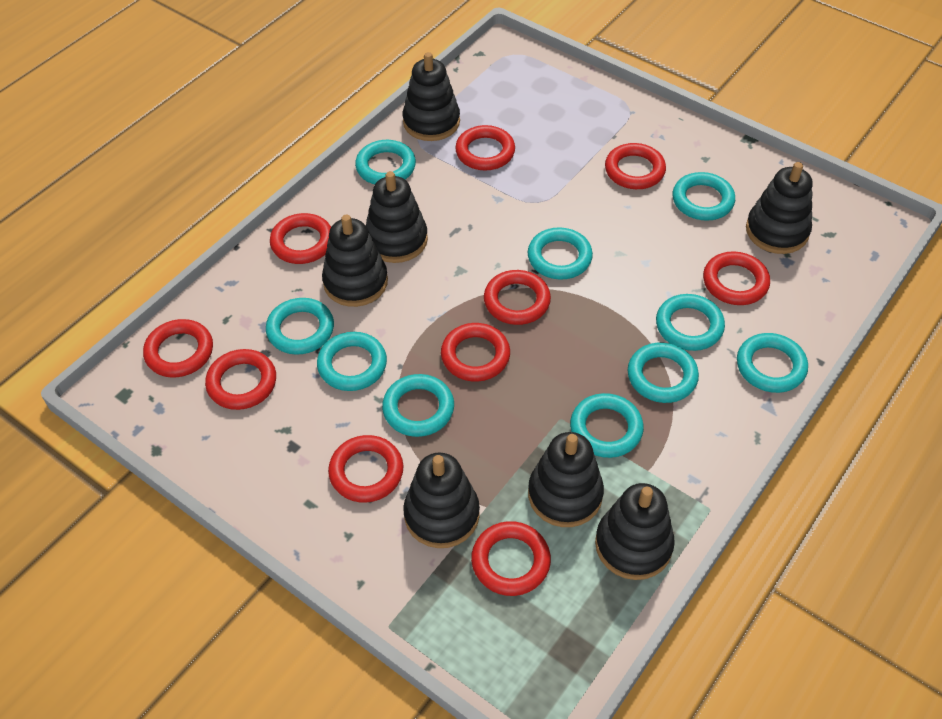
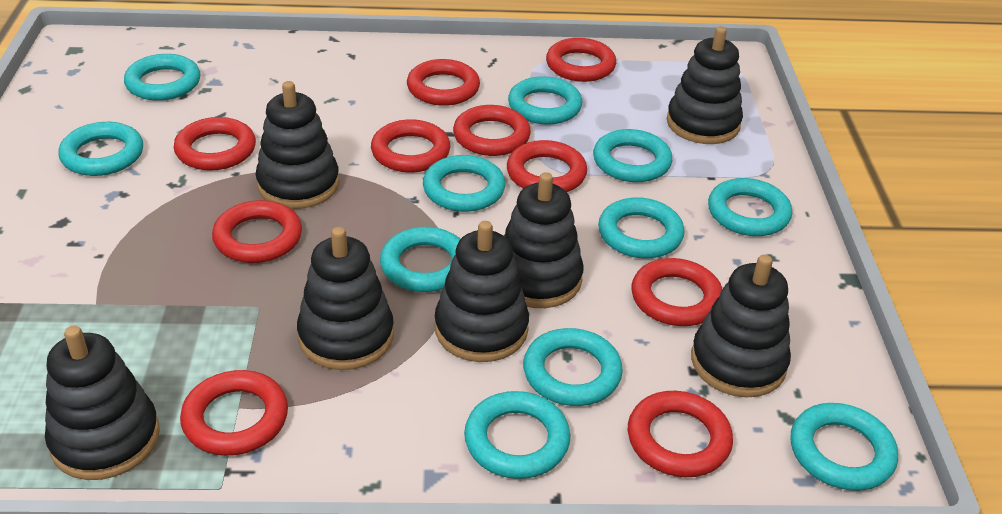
turquoise ring: 10 -> 11

